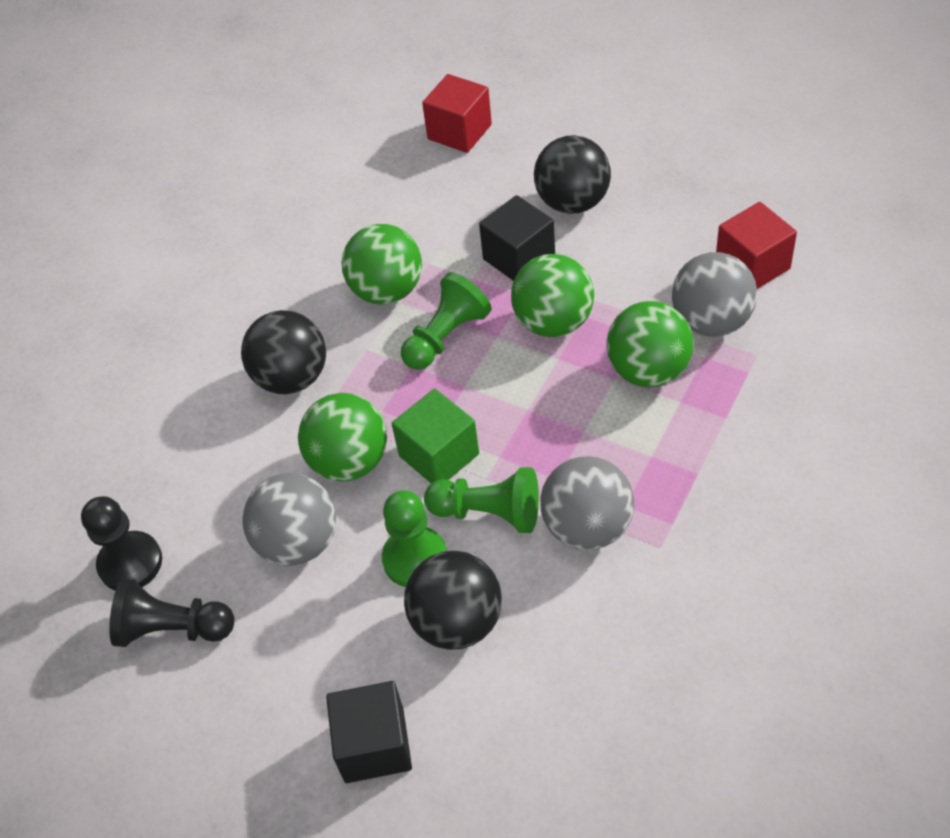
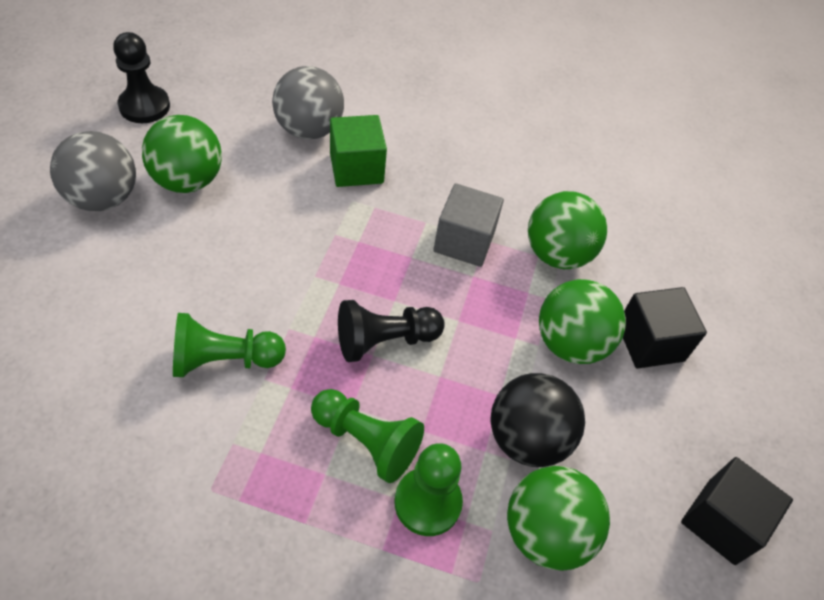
black ball: 3 -> 1
grey ball: 3 -> 2
grey cube: 0 -> 1
red cube: 2 -> 0

